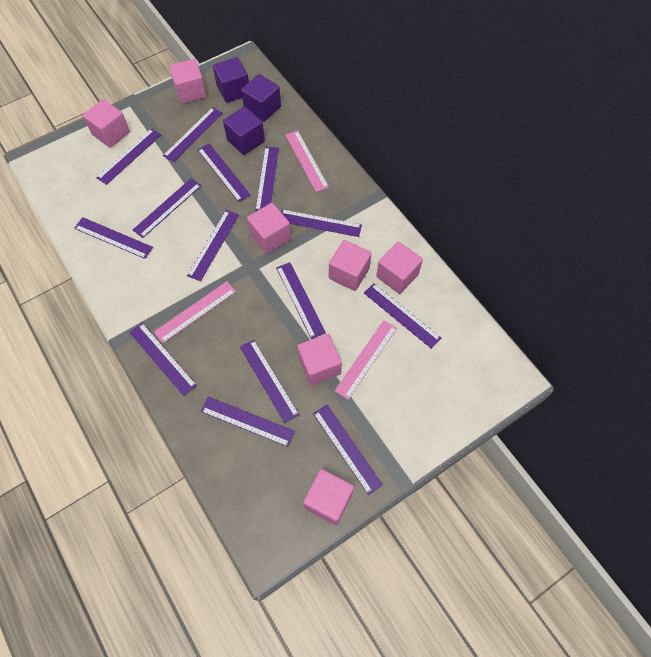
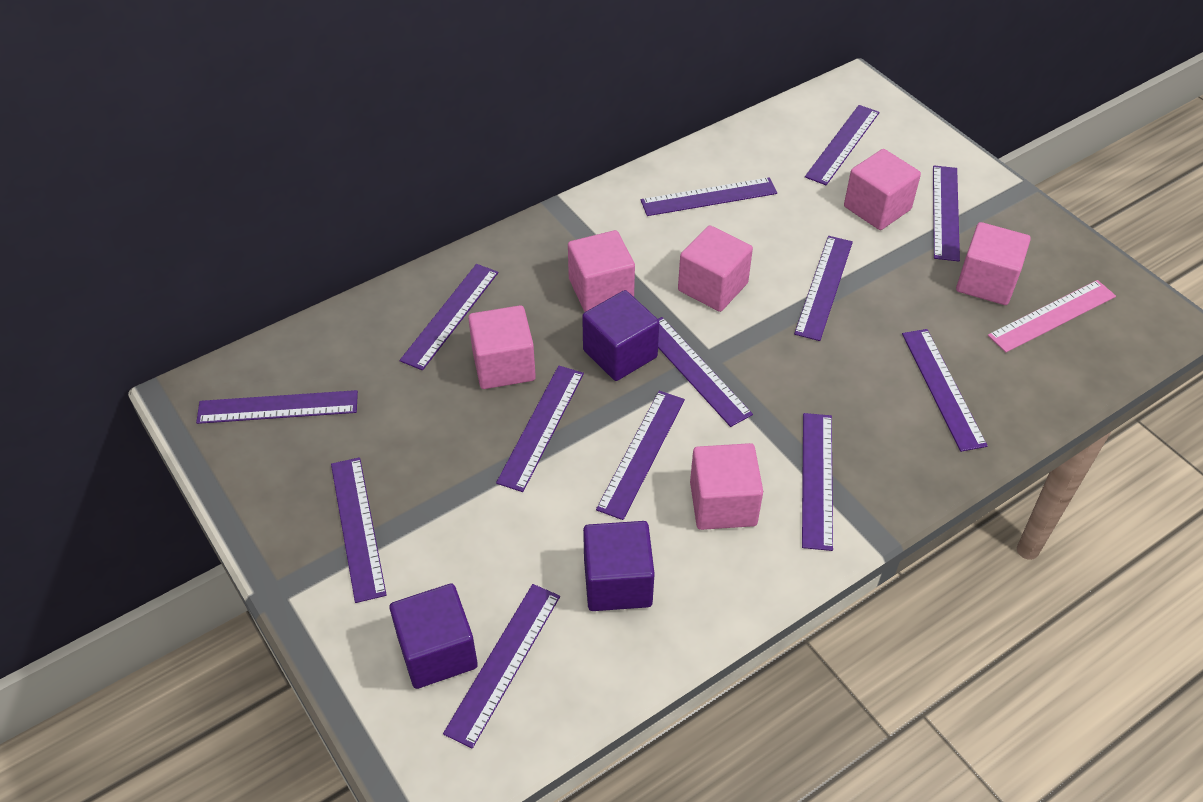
pink cube: 7 -> 6
pink ruler: 3 -> 1
purple ruler: 14 -> 13

